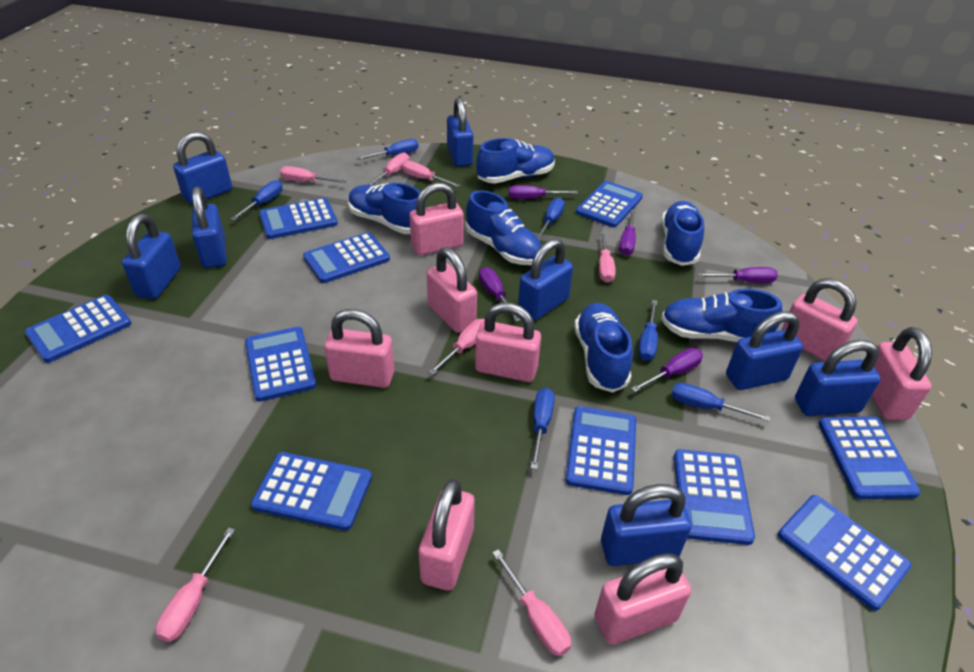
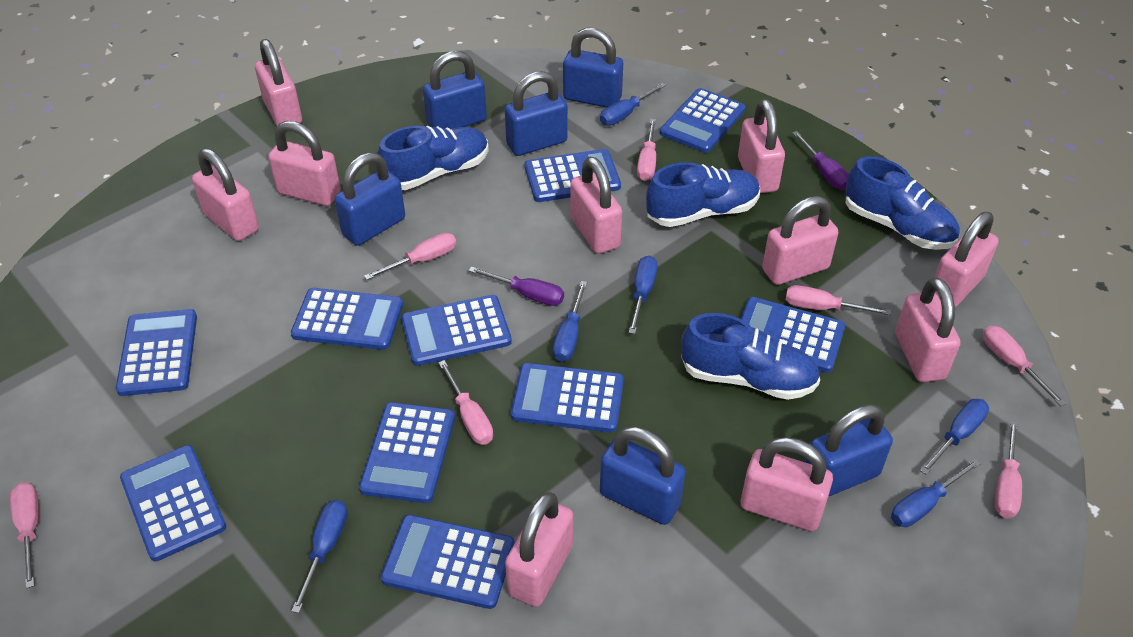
blue padlock: 8 -> 6
blue shoe: 6 -> 4
pink padlock: 8 -> 10
purple screwdriver: 5 -> 2

